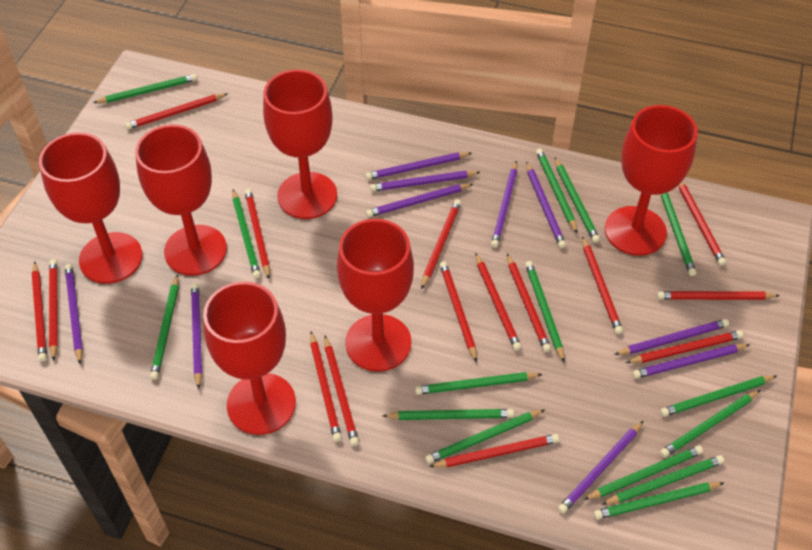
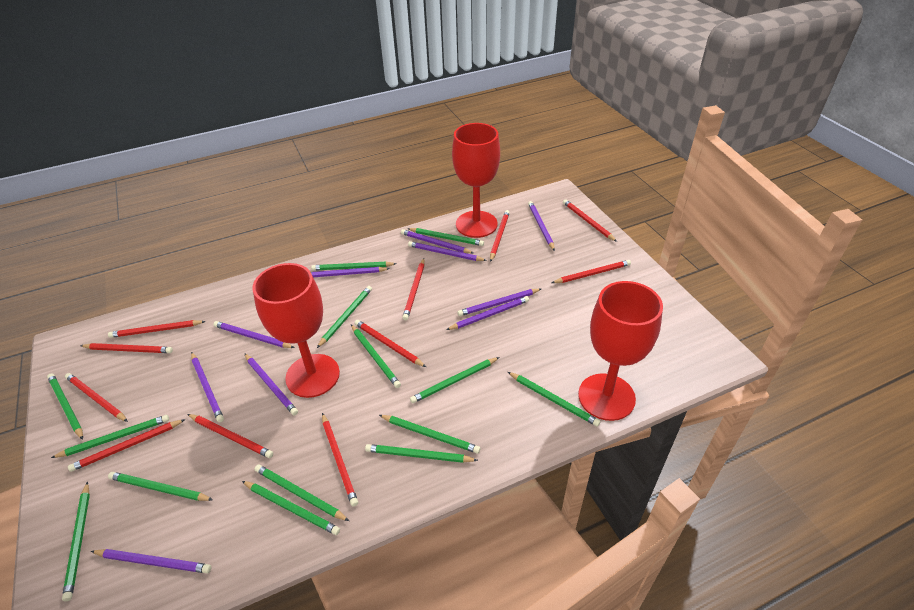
green pencil: 15 -> 14
red goblet: 6 -> 3
red pencil: 15 -> 11

